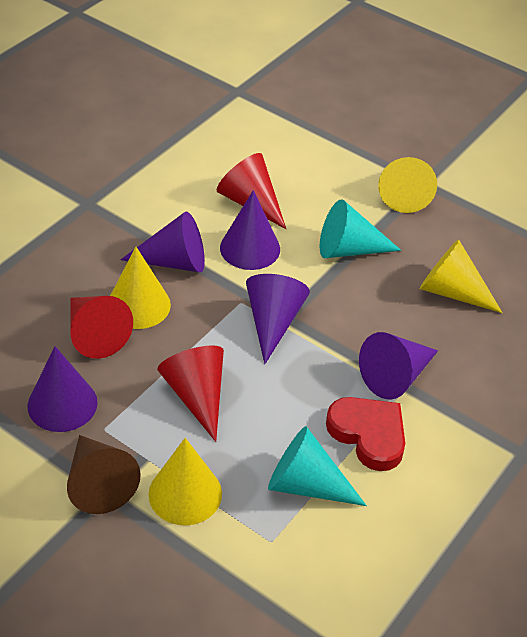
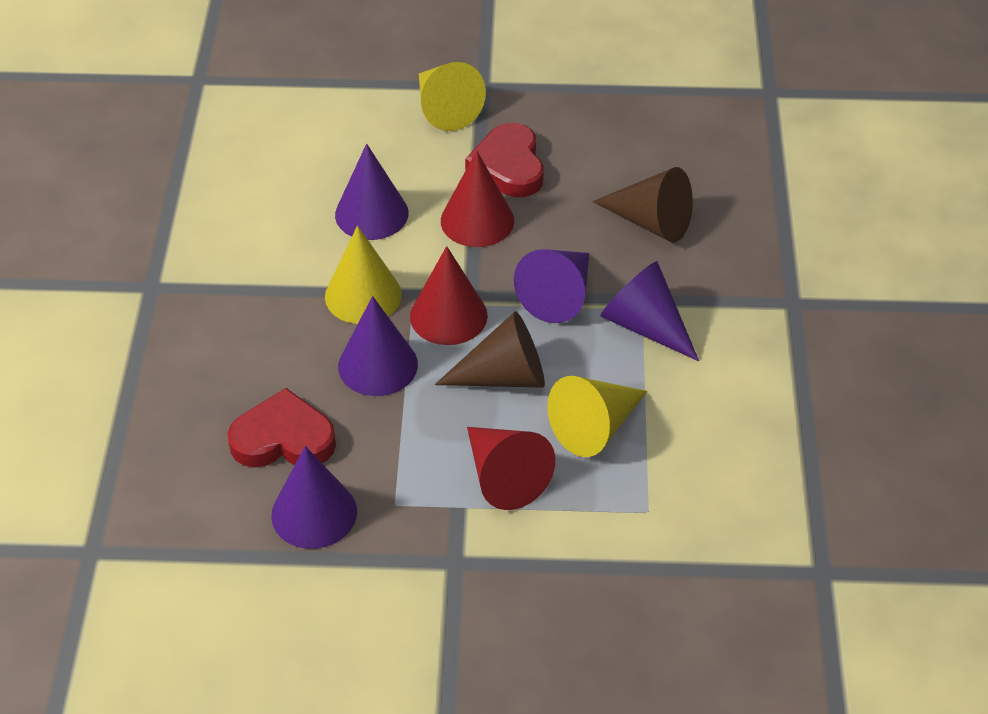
brown cone: 1 -> 2
red heart: 1 -> 2
turquoise cone: 2 -> 0
yellow cone: 4 -> 3

